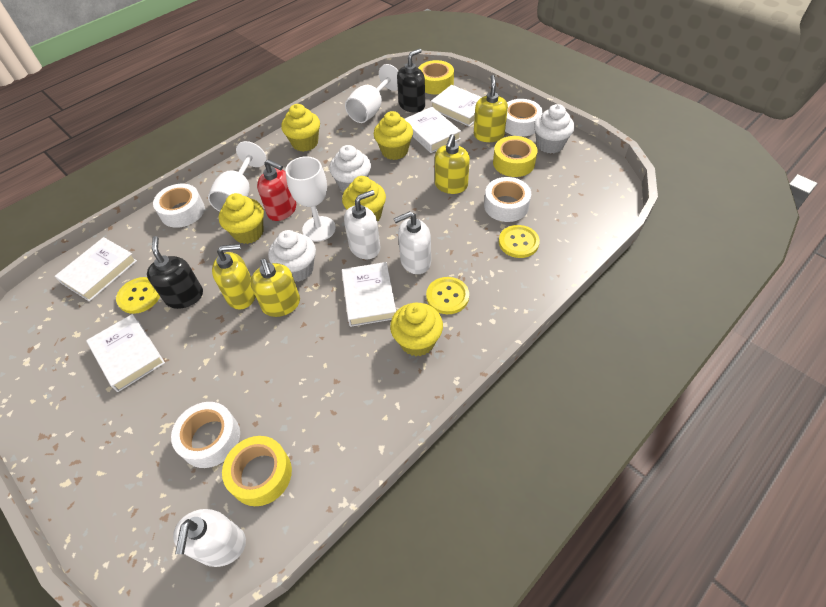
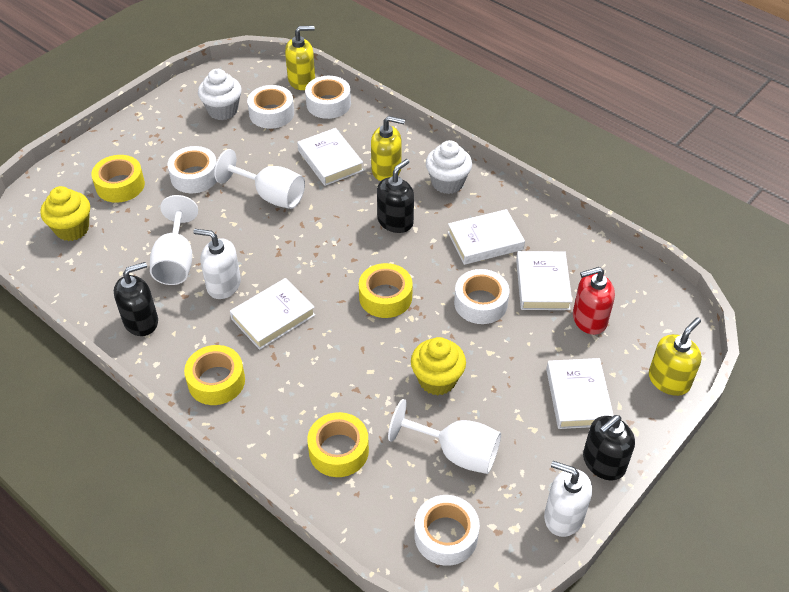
black soap dispenser: 2 -> 3
white cupcake: 3 -> 2
white soap dispenser: 3 -> 2
white tape: 4 -> 5
yellow button: 3 -> 0
yellow cupcake: 5 -> 2
yellow soap dispenser: 4 -> 3
yellow tape: 3 -> 4

